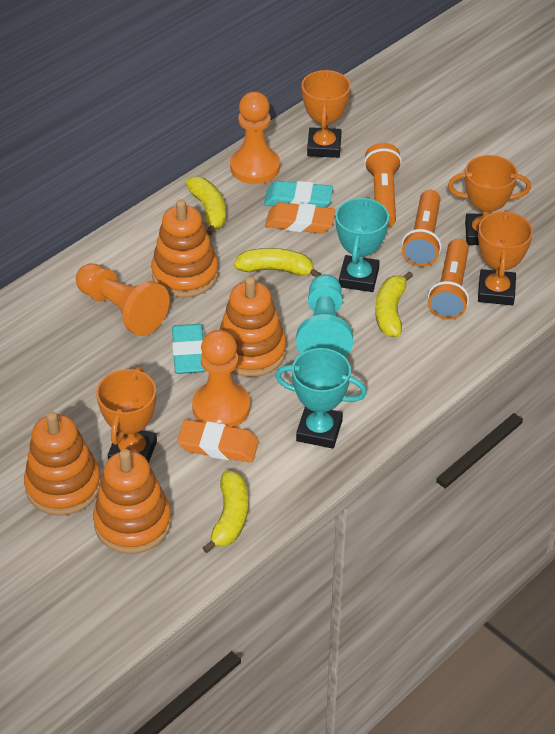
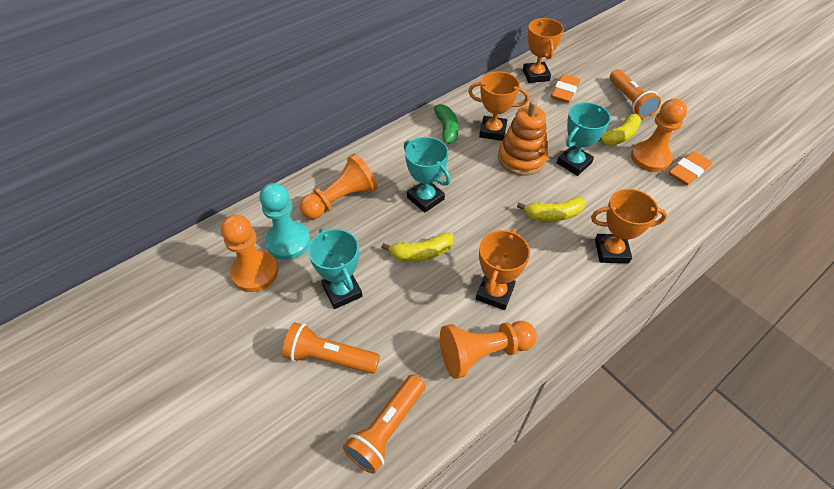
green banana: 0 -> 1
orange pawn: 3 -> 4
orange stacking toy: 4 -> 1
turquoise eraser: 2 -> 0
turquoise trophy: 2 -> 3
yellow banana: 4 -> 3

